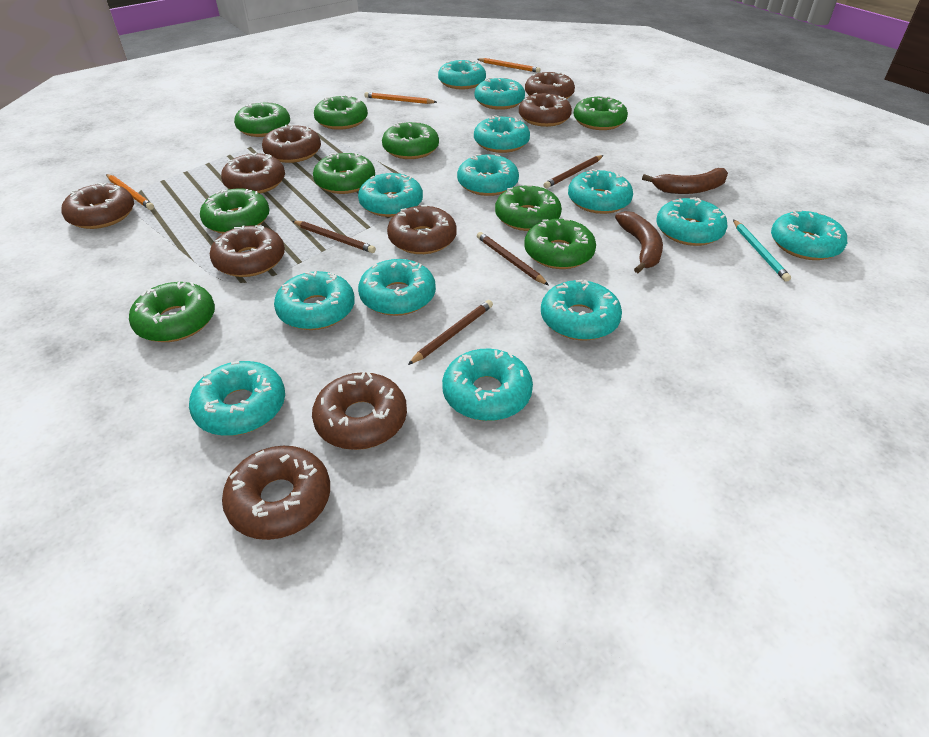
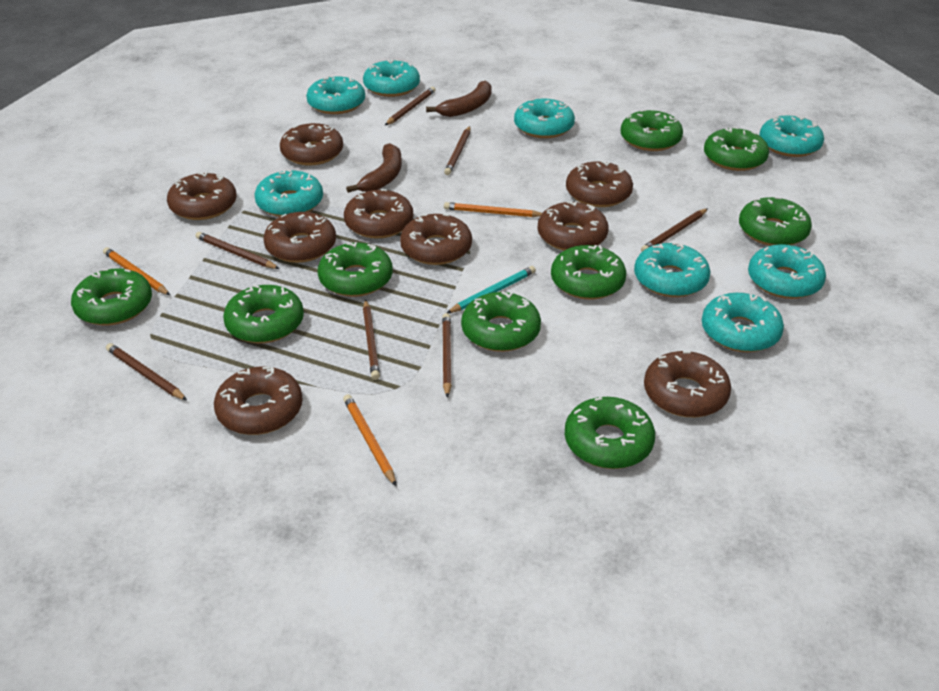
brown pencil: 4 -> 7
turquoise donut: 13 -> 8

